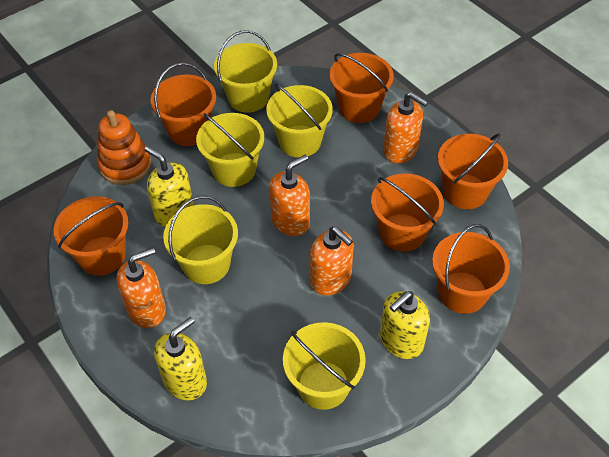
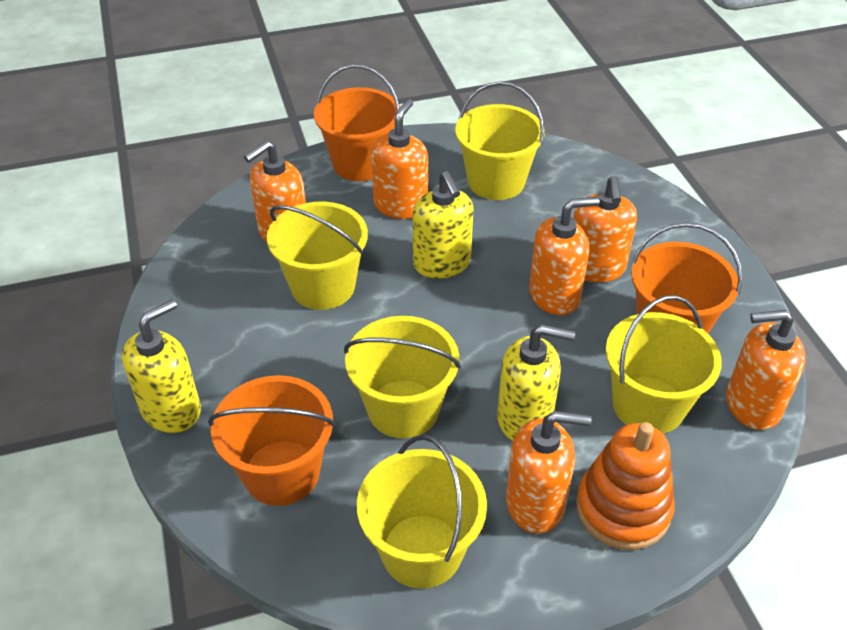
orange bucket: 6 -> 3
orange soap dispenser: 4 -> 6

